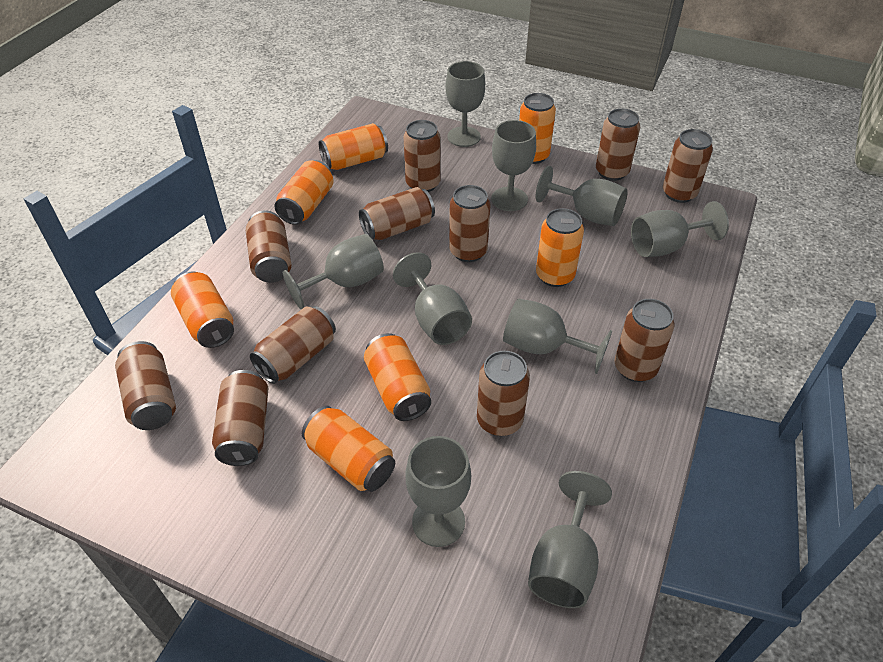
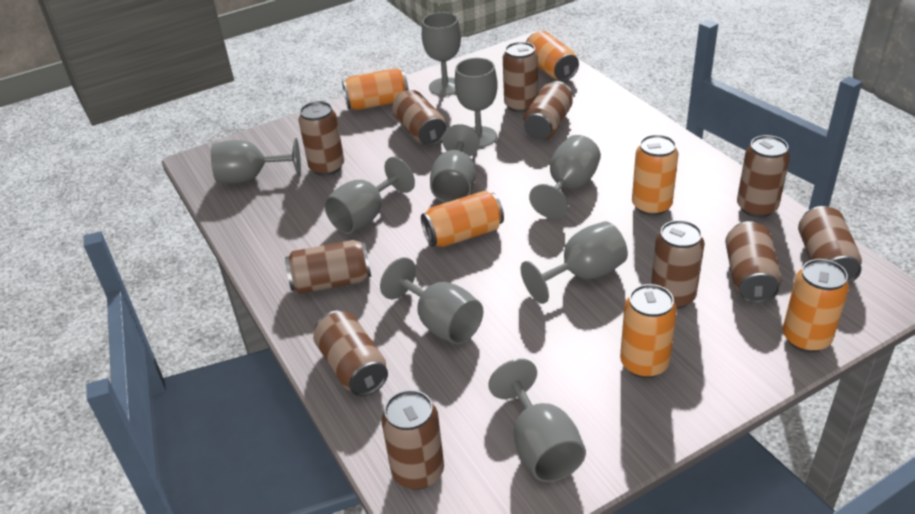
orange can: 7 -> 6

